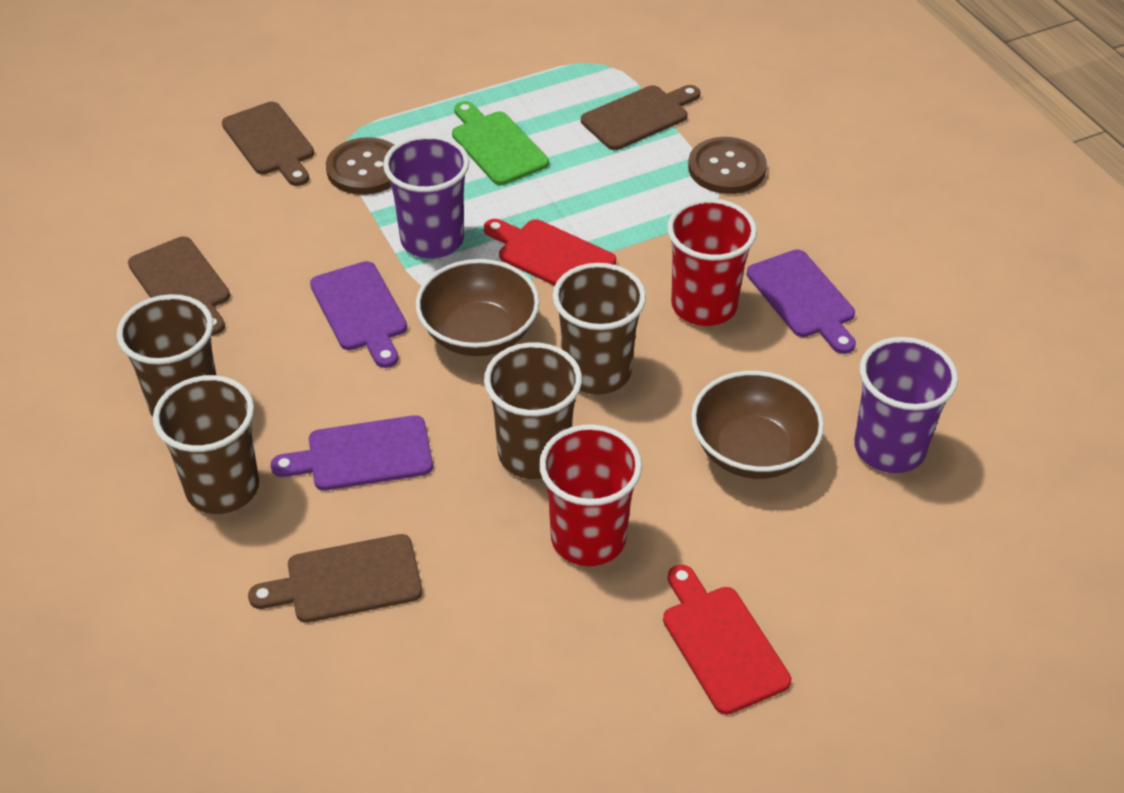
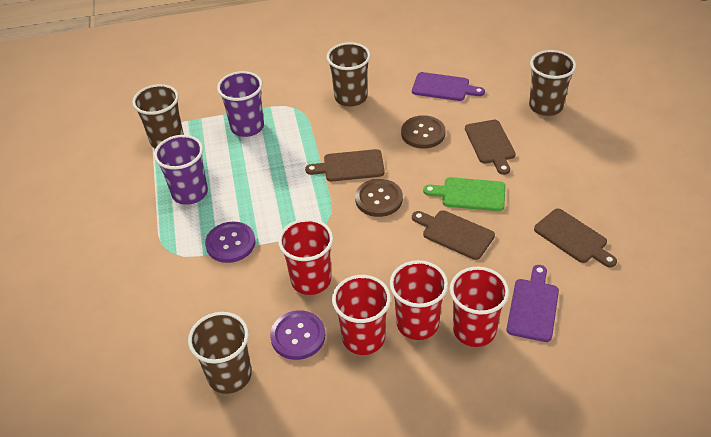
brown bowl: 2 -> 0
purple button: 0 -> 2
purple cutting board: 3 -> 2
red cup: 2 -> 4
red cutting board: 2 -> 0

